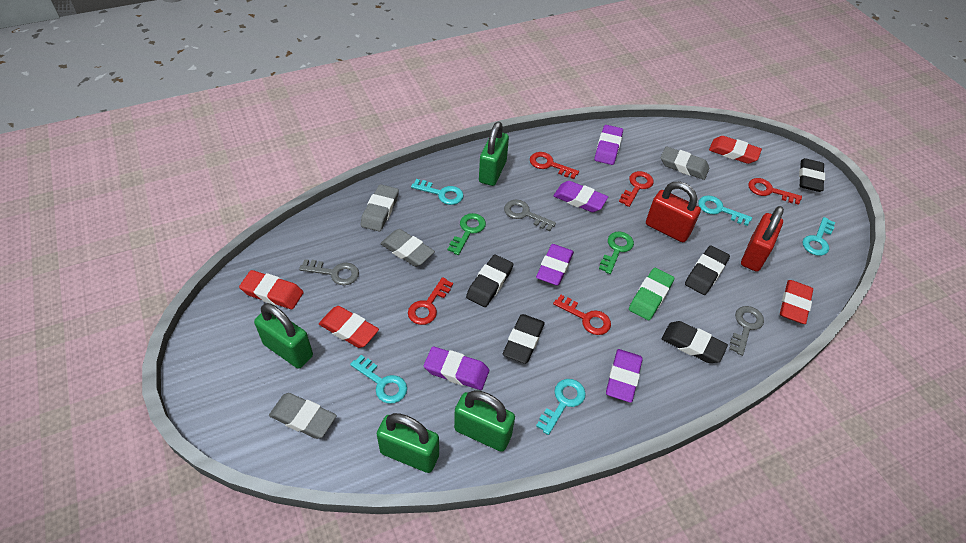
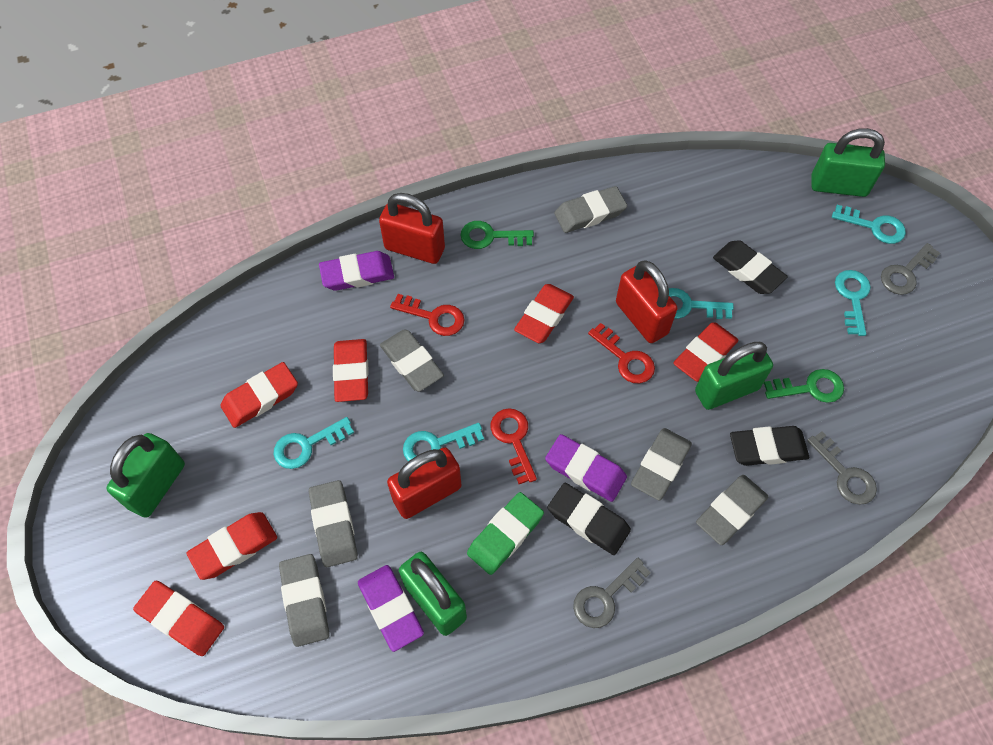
black eraser: 5 -> 3
grey eraser: 4 -> 6
purple eraser: 5 -> 3
red eraser: 4 -> 6
red key: 5 -> 3
red padlock: 2 -> 3

